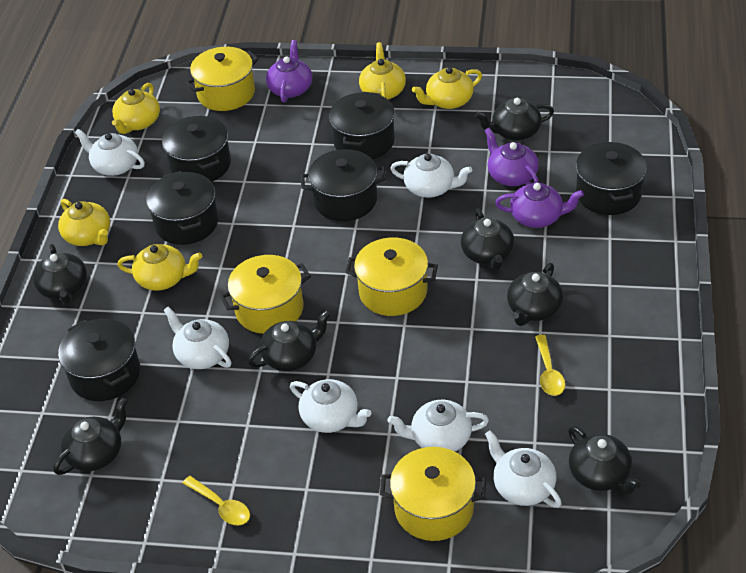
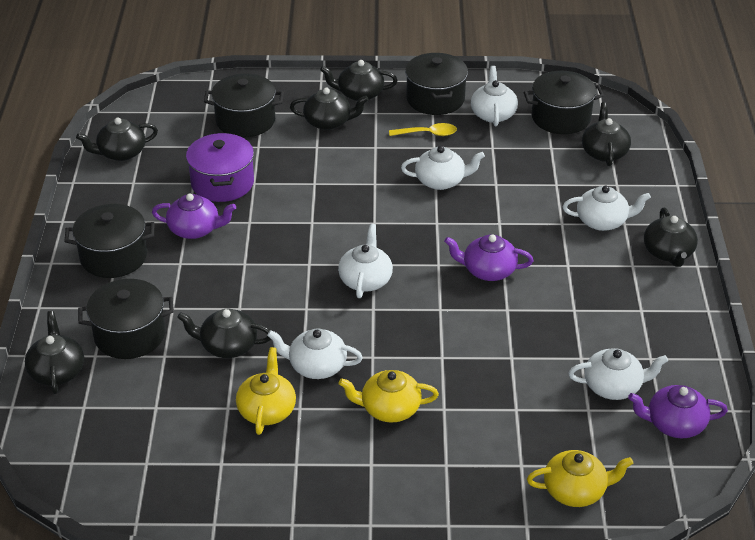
black pot: 6 -> 5
purple pot: 0 -> 1
yellow pot: 4 -> 0
yellow spoon: 2 -> 1
yellow teapot: 5 -> 3

